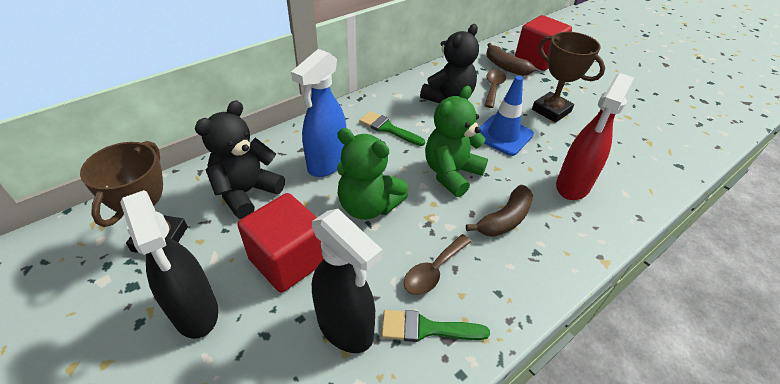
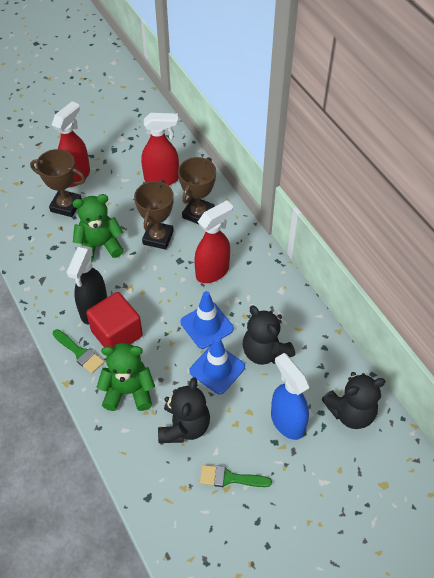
black spray bottle: 2 -> 1
black teddy bear: 2 -> 3
blue traffic cone: 1 -> 2
brown banana: 2 -> 0
brown spoon: 2 -> 0
brown trophy: 2 -> 3
red cube: 2 -> 1
red spray bottle: 1 -> 3

